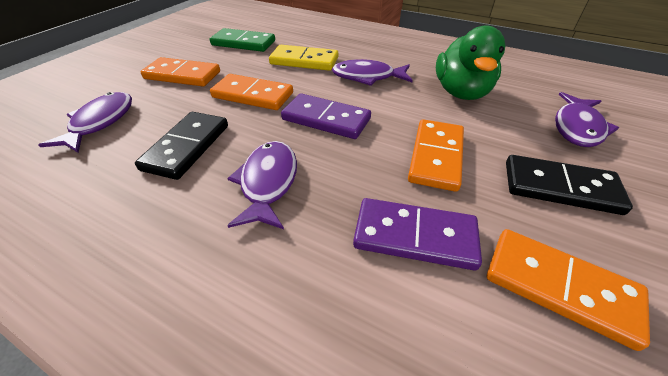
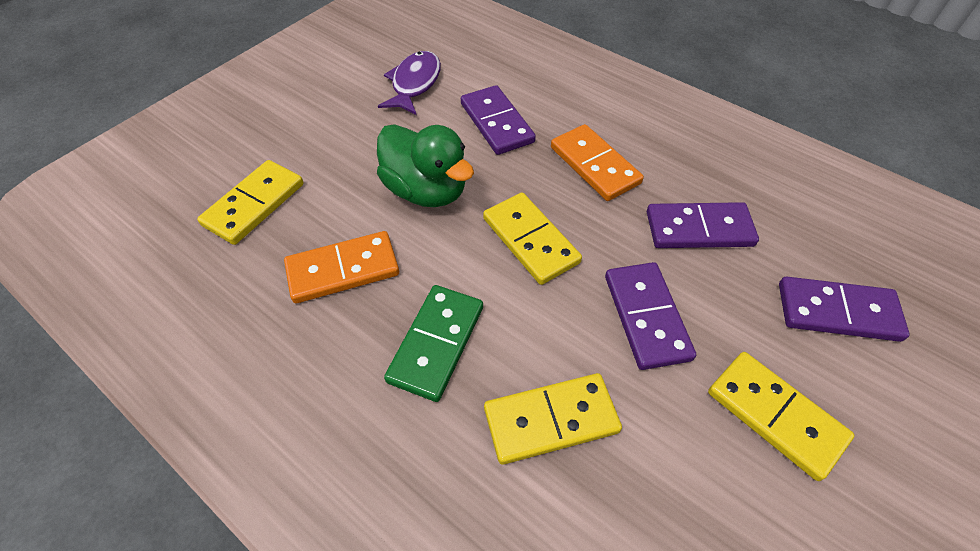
black domino: 2 -> 0
orange domino: 4 -> 2
purple domino: 2 -> 4
purple fish: 4 -> 1
yellow domino: 1 -> 4

